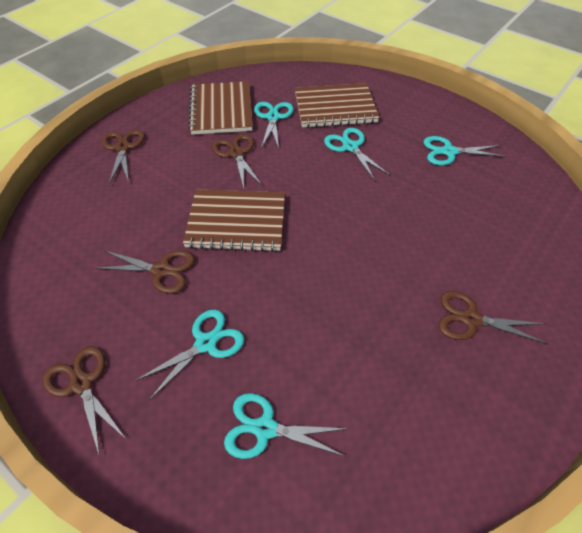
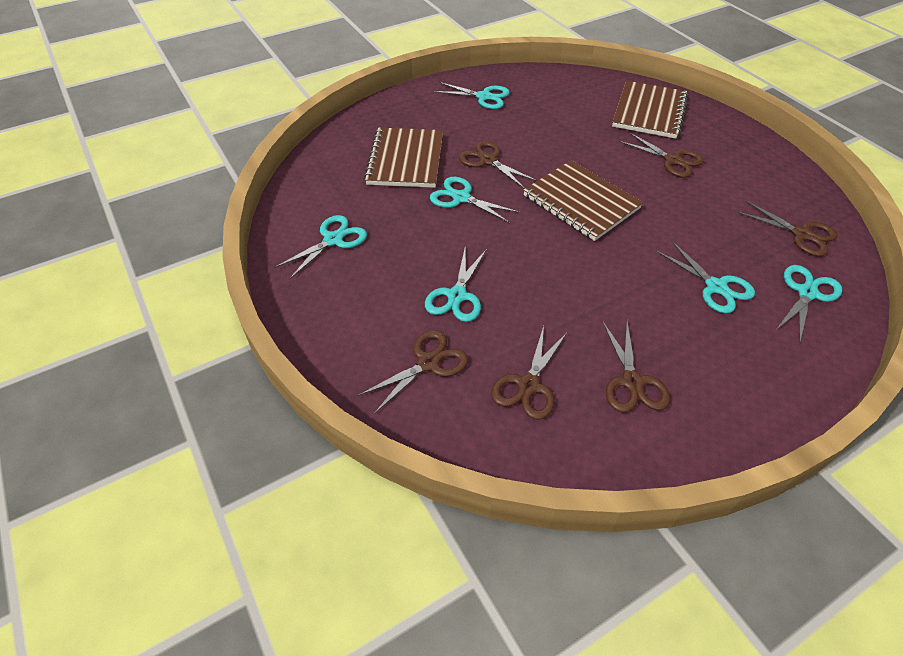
brown scissors: 5 -> 6
turquoise scissors: 5 -> 6

